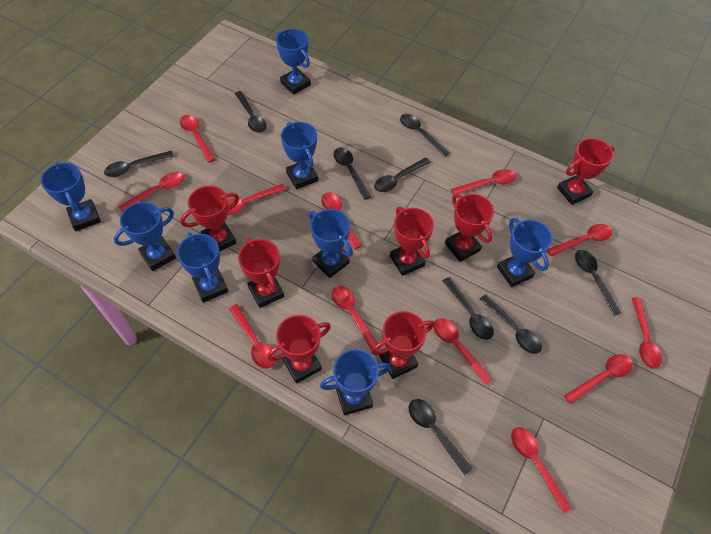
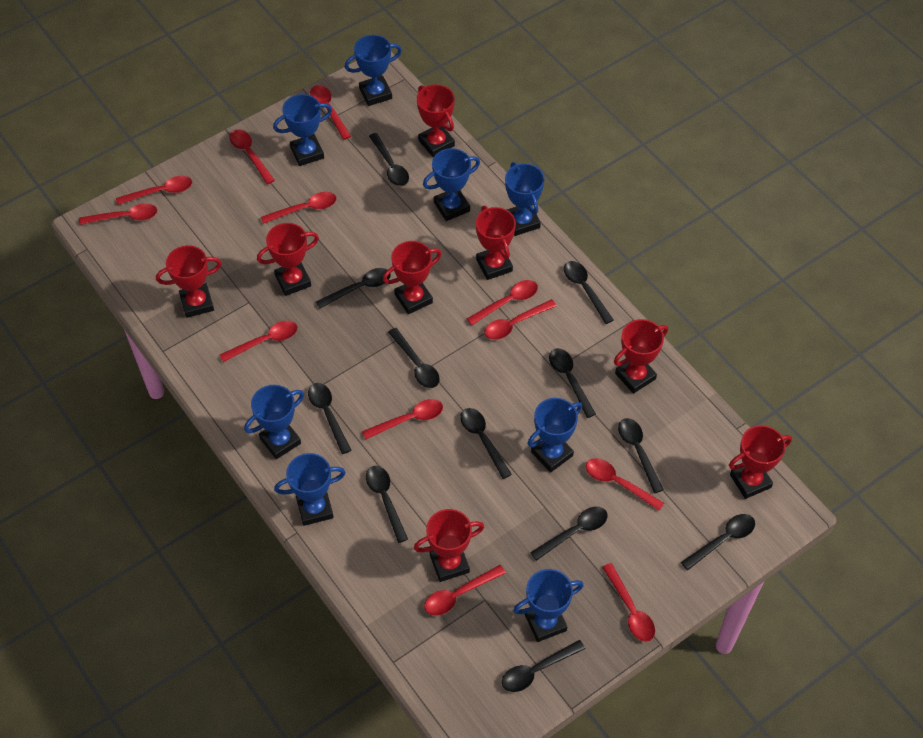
black spoon: 9 -> 12
red trophy: 7 -> 8

